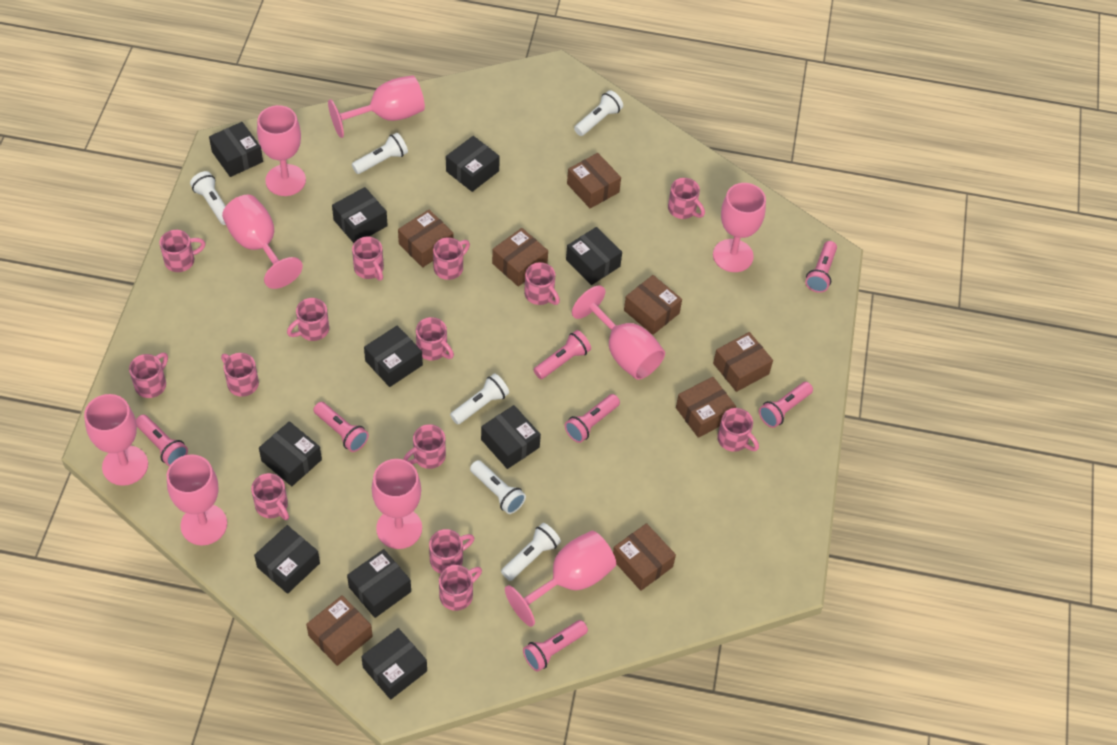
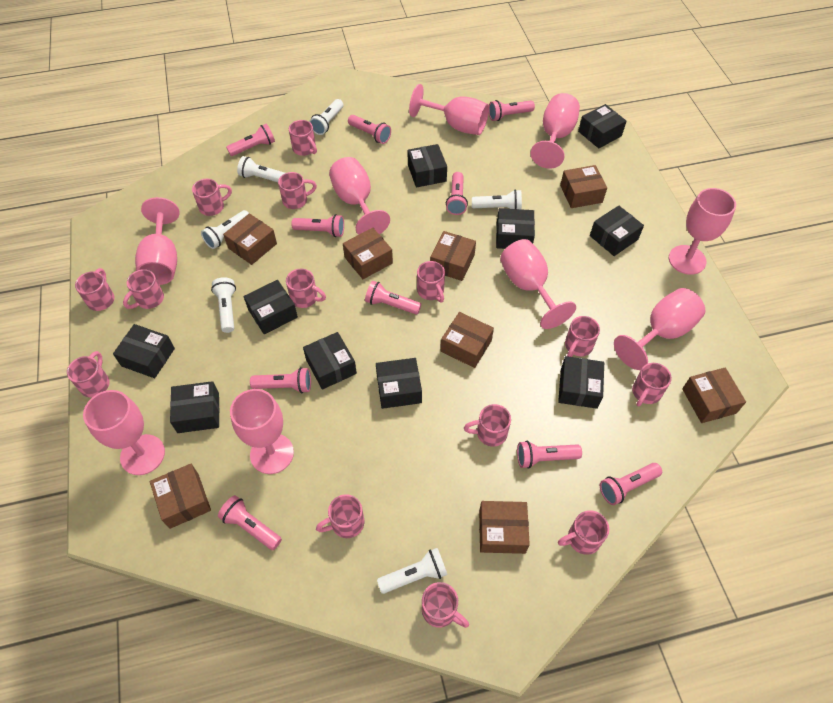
pink flashlight: 7 -> 10

